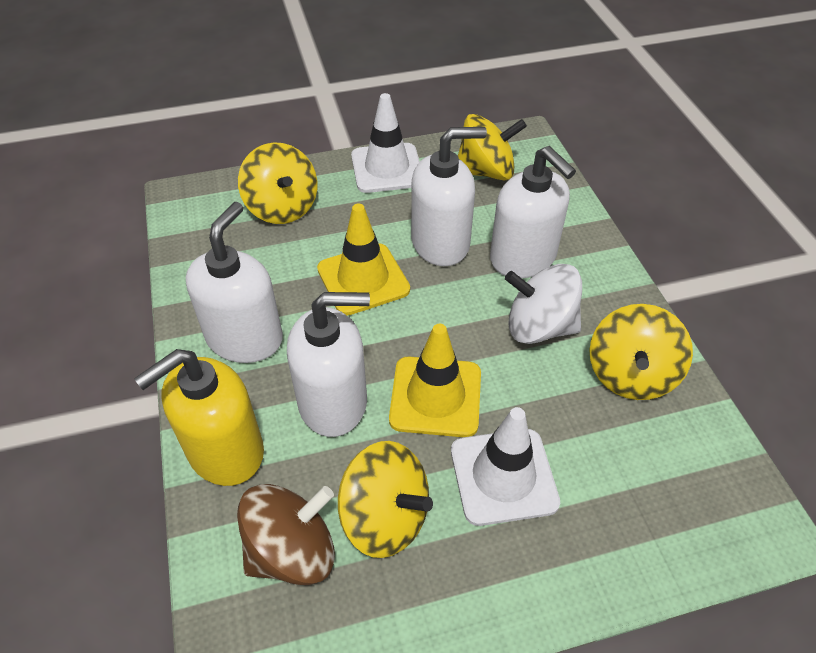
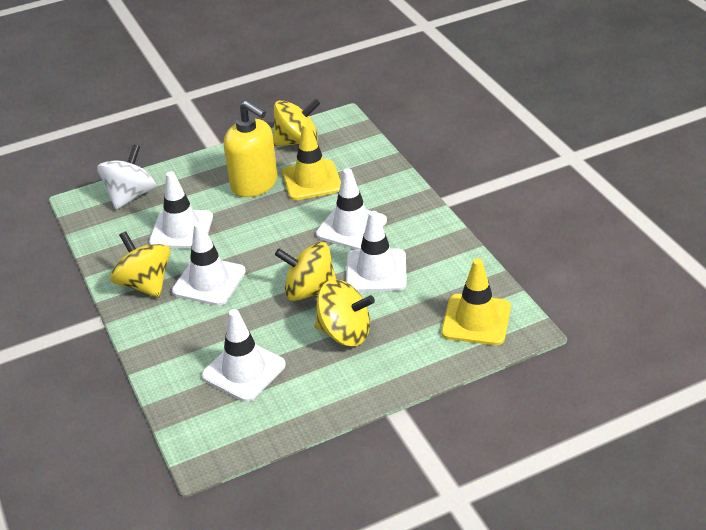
brown spinning top: 1 -> 0
white soap dispenser: 4 -> 0
white traffic cone: 2 -> 5

